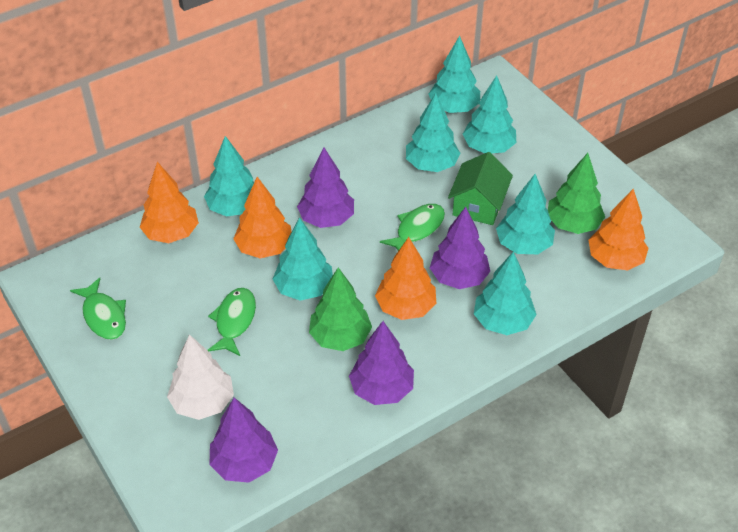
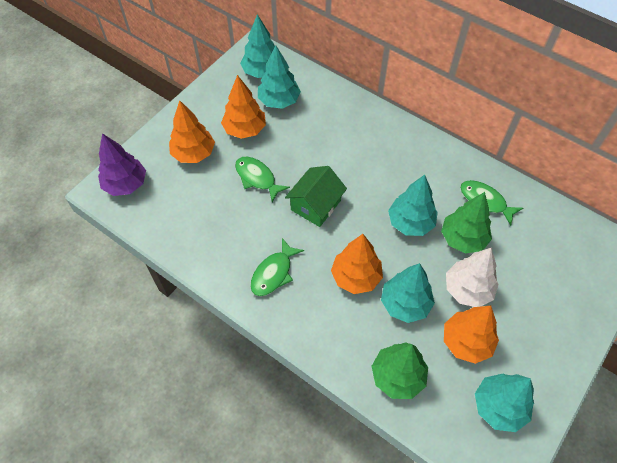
purple tree: 4 -> 1
turquoise tree: 7 -> 5

